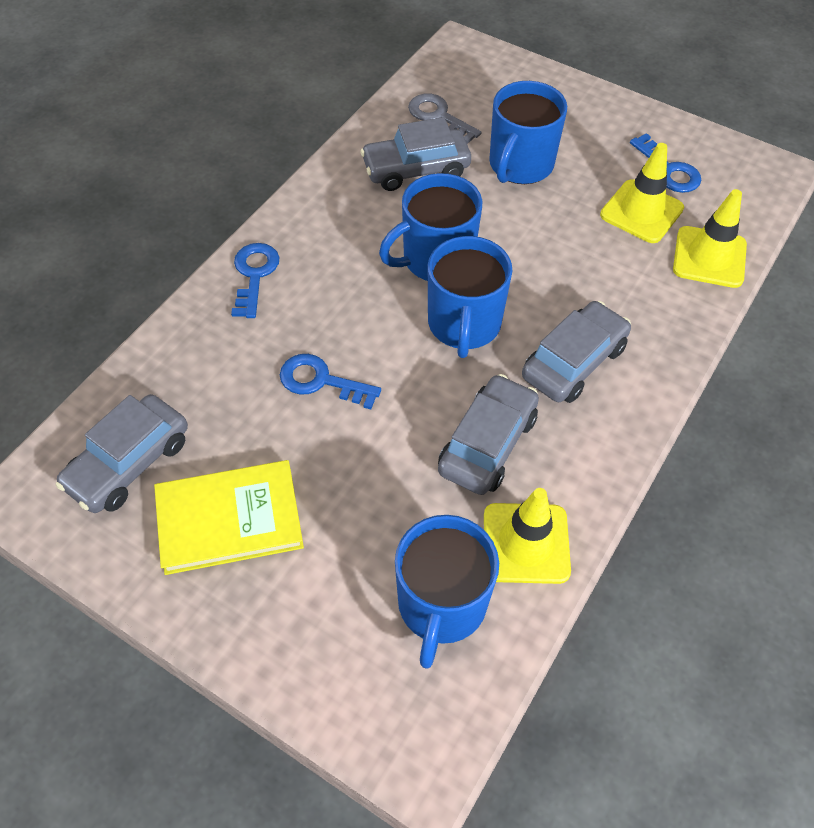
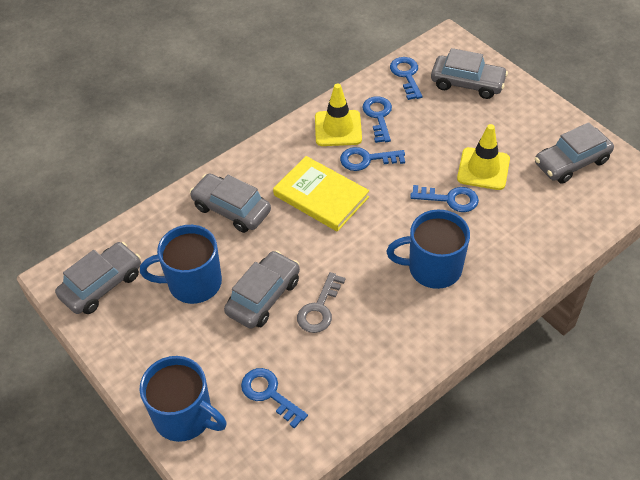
blue key: 3 -> 5
blue mug: 4 -> 3
grey car: 4 -> 5
yellow traffic cone: 3 -> 2

